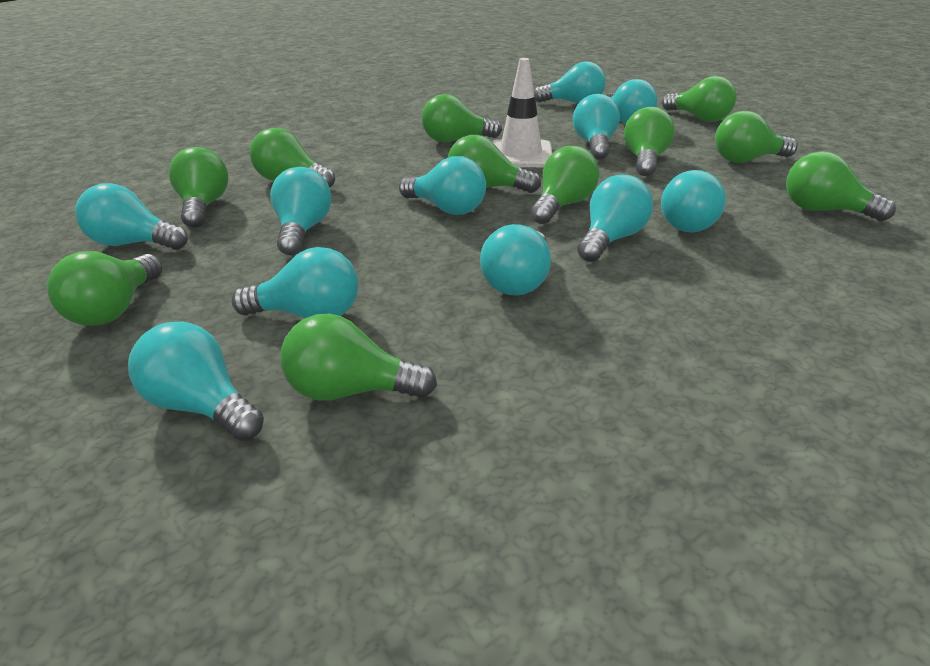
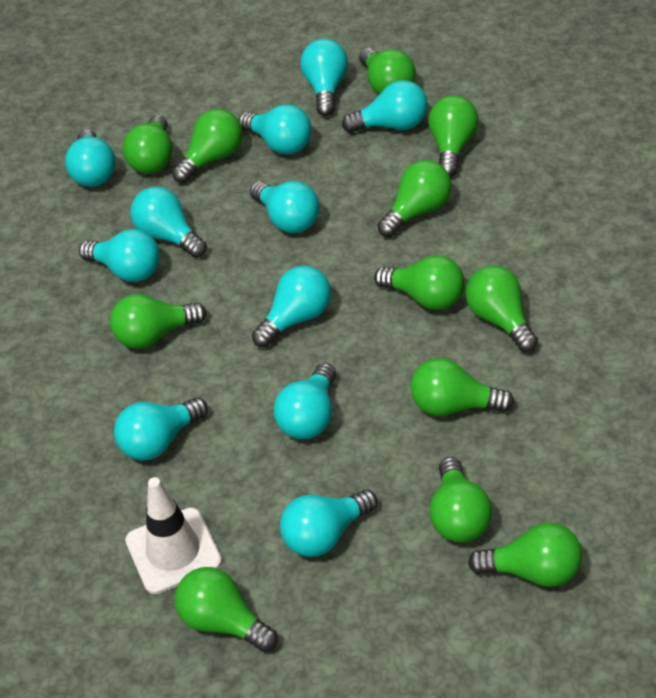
green light bulb: 11 -> 12

